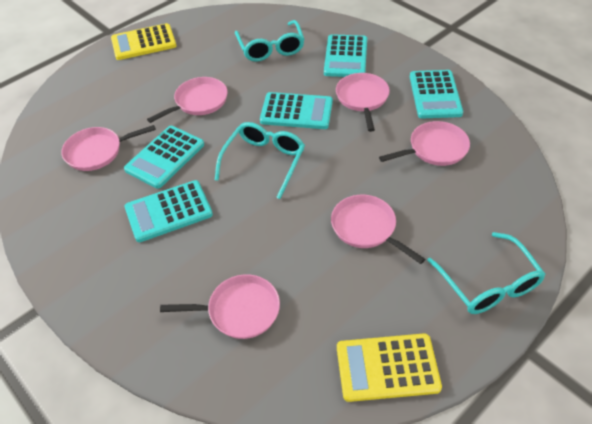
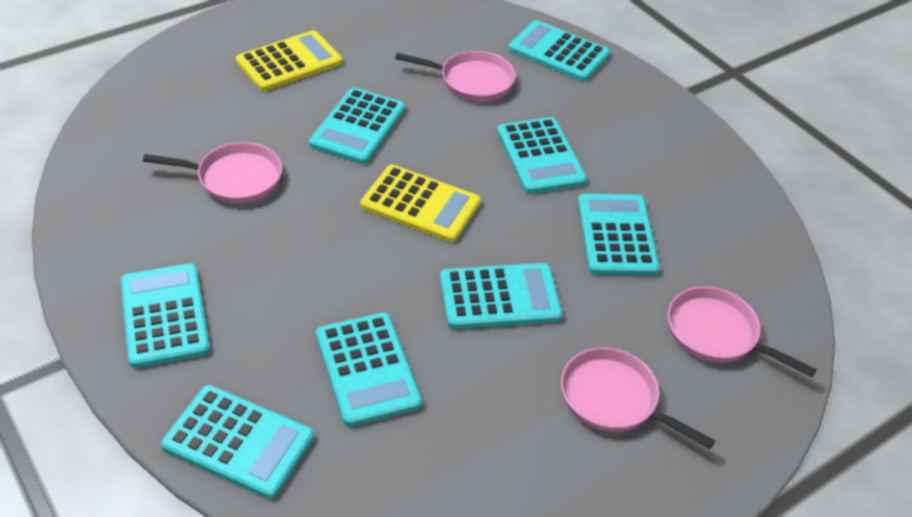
pink pan: 6 -> 4
turquoise calculator: 5 -> 8
turquoise glasses: 3 -> 0

